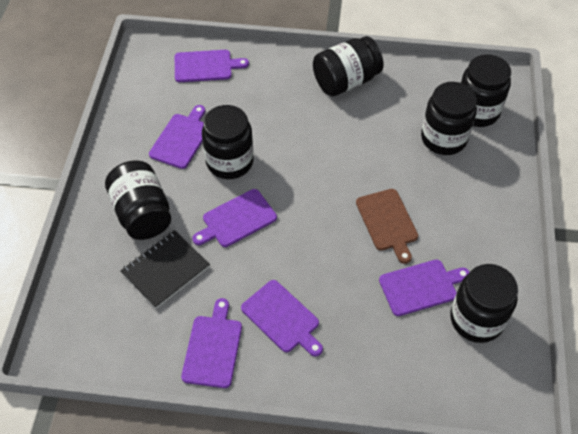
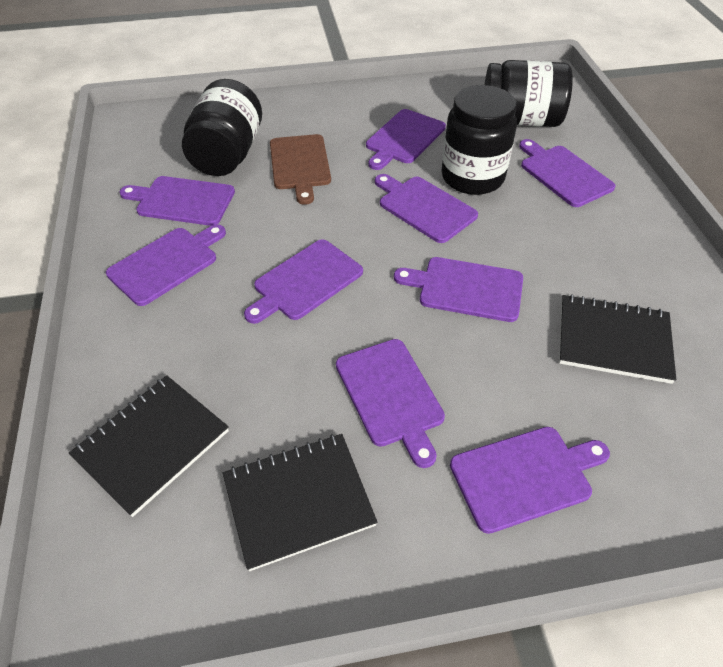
black jar: 6 -> 3
black notebook: 1 -> 3
purple cutting board: 6 -> 9

